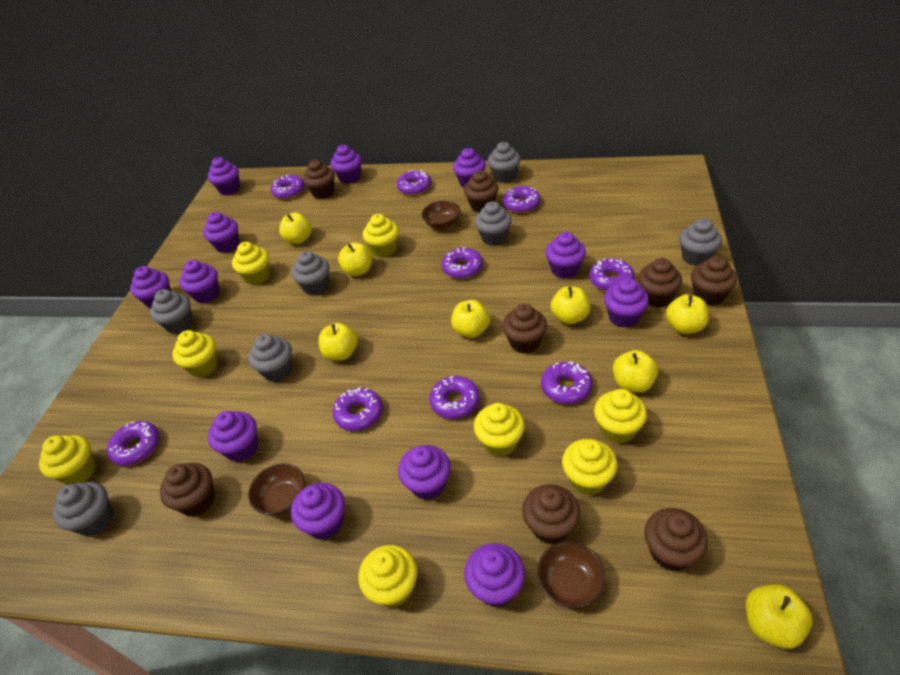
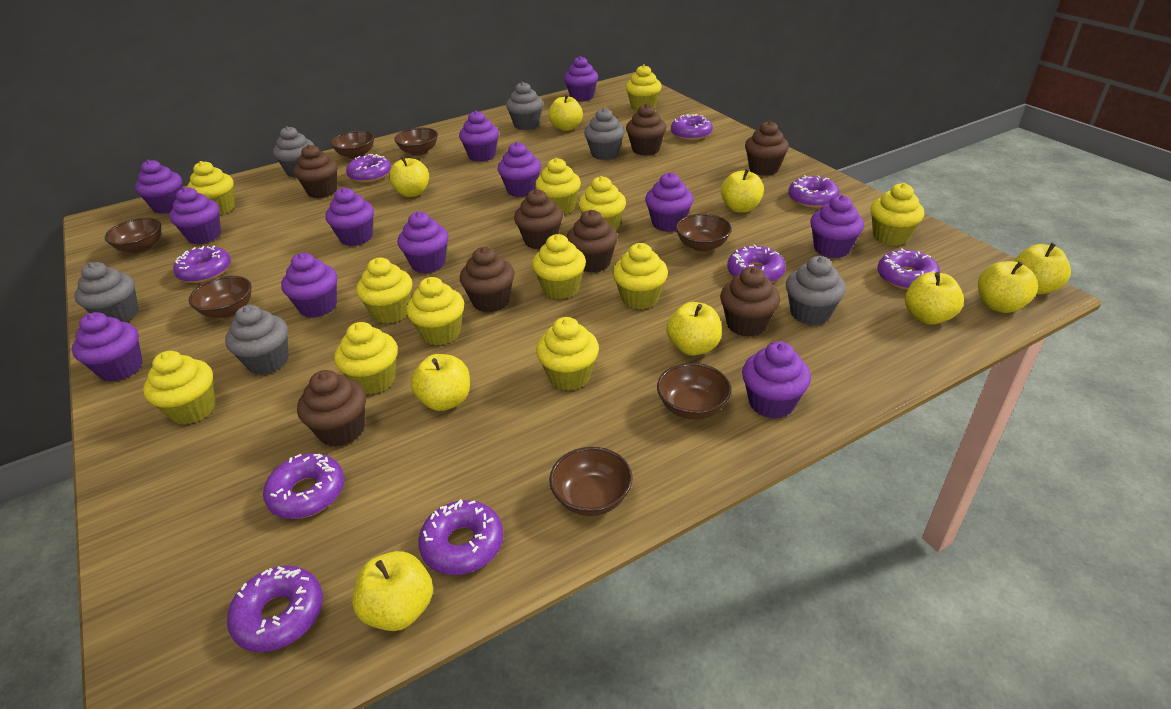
brown bowl: 3 -> 7
grey cupcake: 7 -> 6
yellow apple: 8 -> 9
yellow cupcake: 8 -> 12

